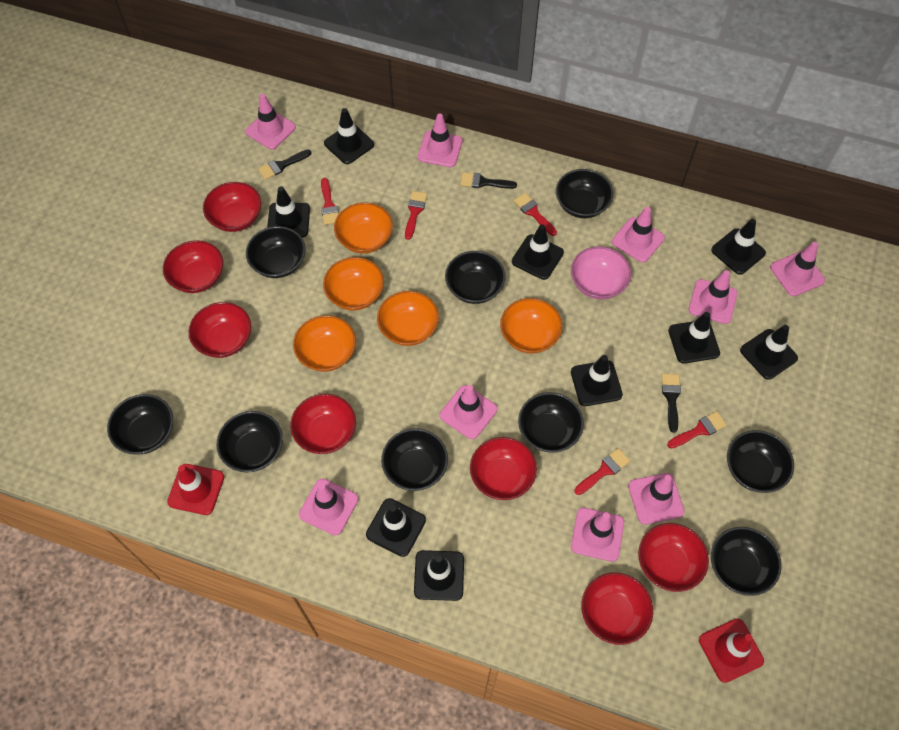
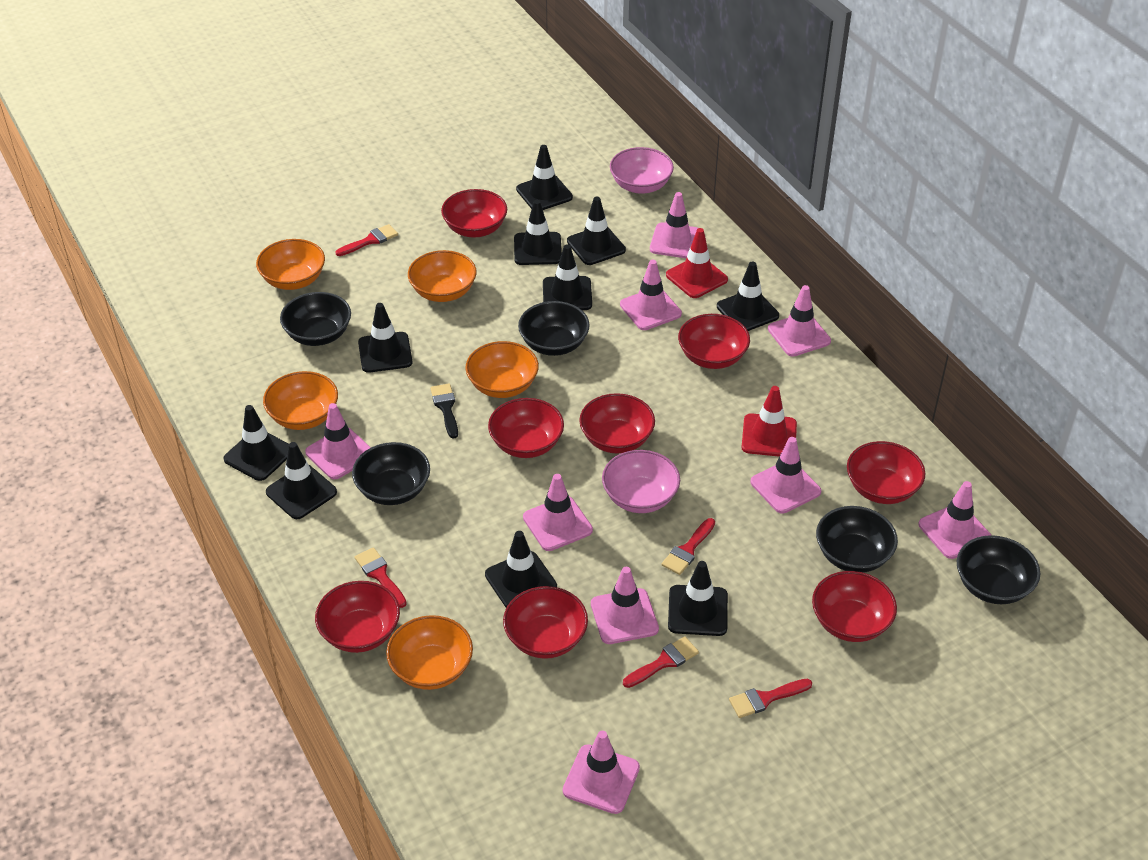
black bowl: 9 -> 5
black brush: 3 -> 1
black traffic cone: 9 -> 10
pink bowl: 1 -> 2
red bowl: 7 -> 8

